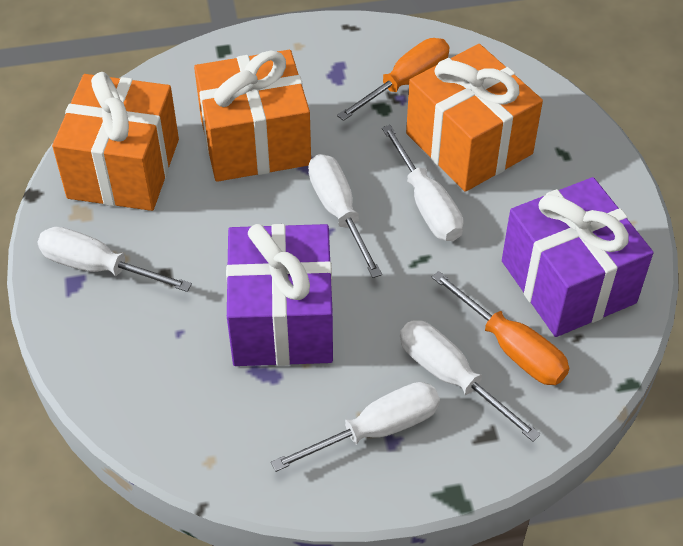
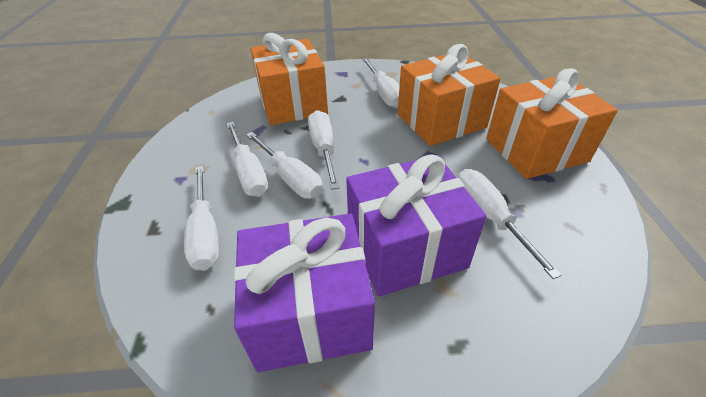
orange screwdriver: 2 -> 0
white screwdriver: 5 -> 6

